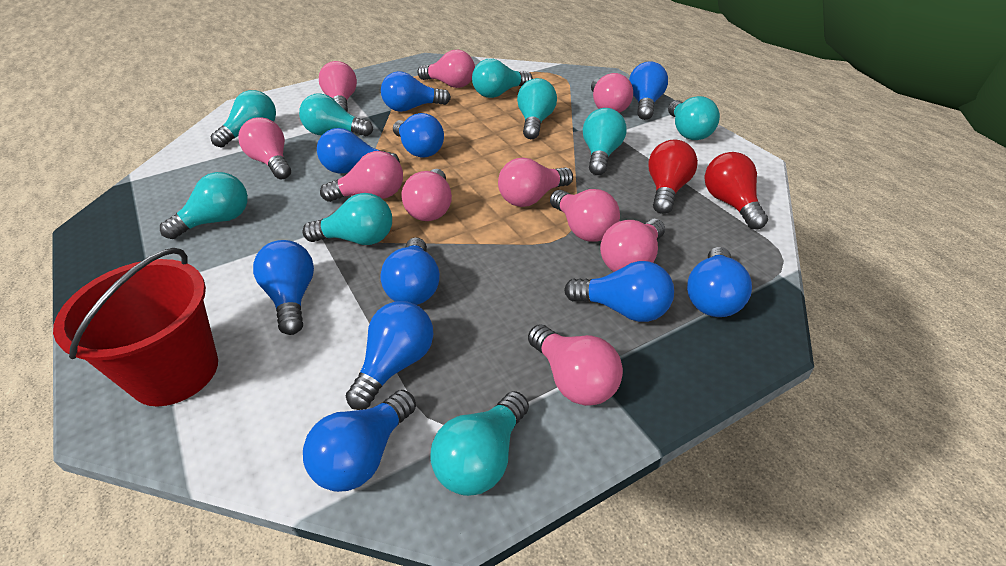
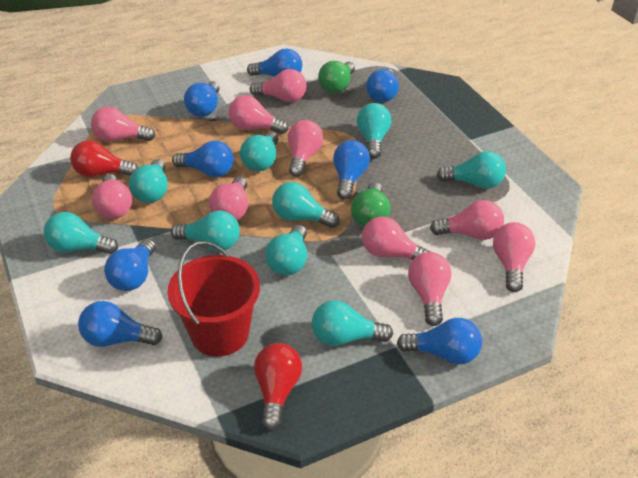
blue light bulb: 10 -> 8
green light bulb: 0 -> 2

